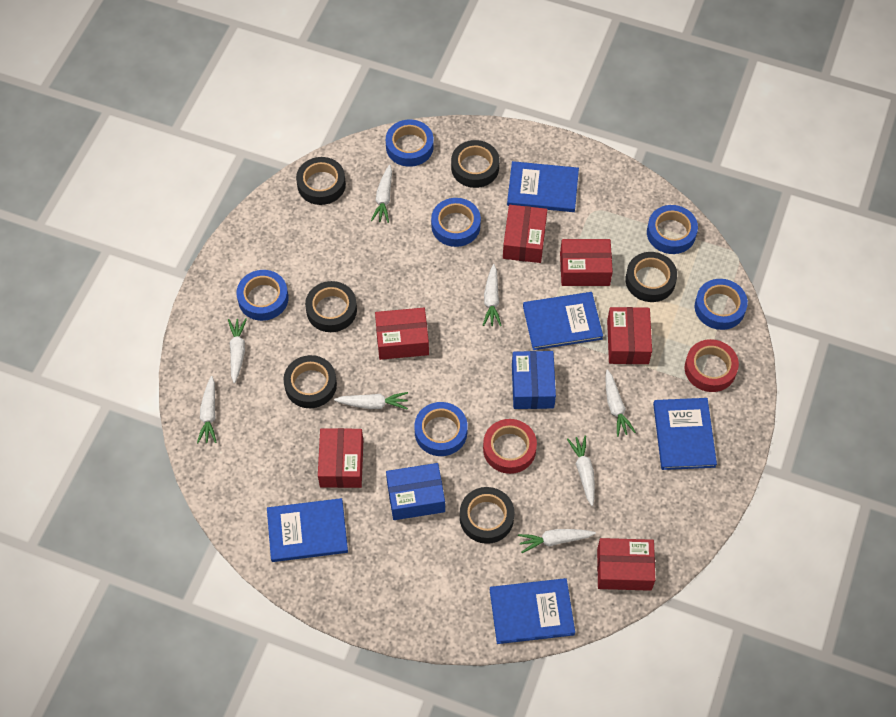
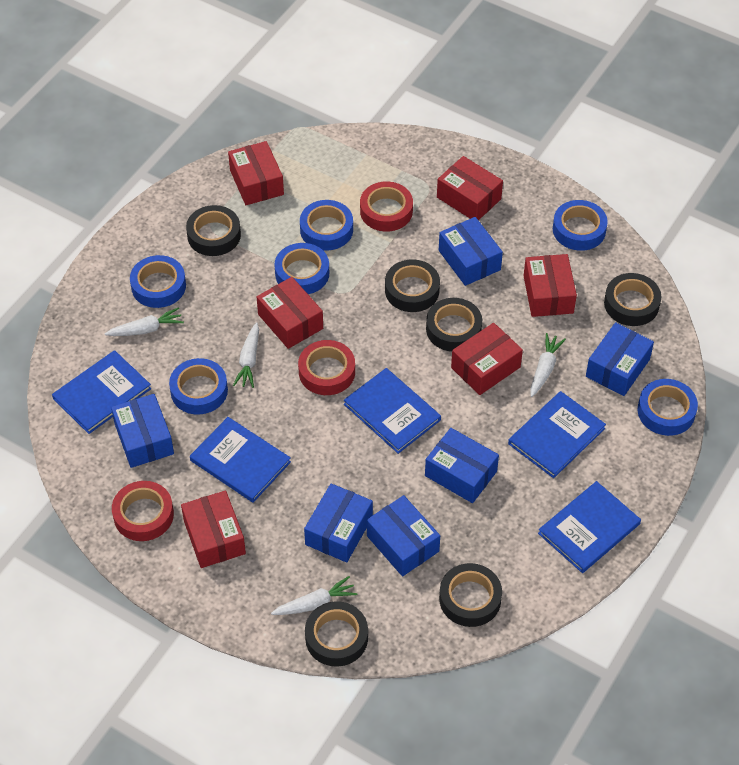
blue box: 2 -> 6
red tape: 2 -> 3
white carrot: 8 -> 4

